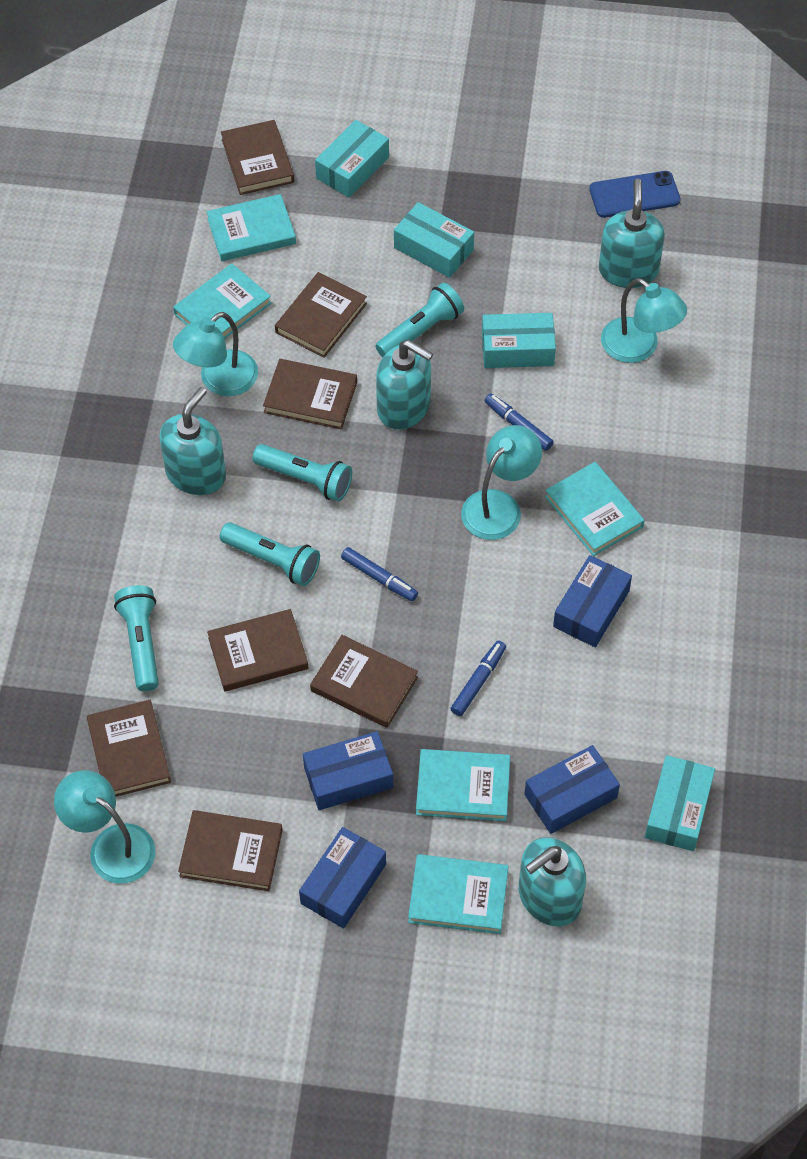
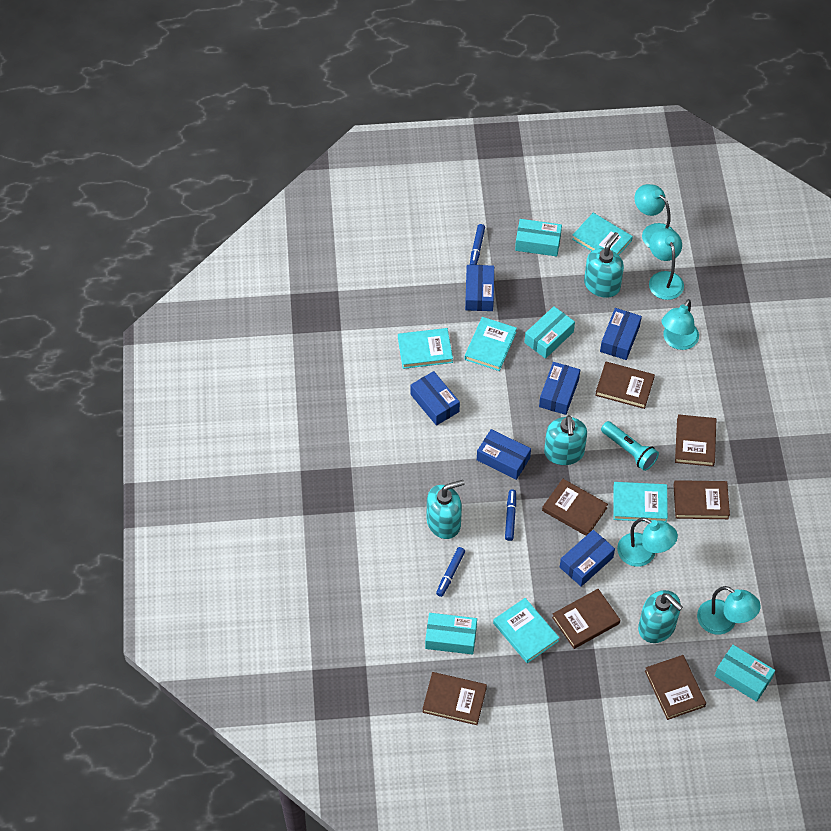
blue box: 4 -> 6
blue phone: 1 -> 0
turquoise flashlight: 4 -> 1
turquoise lamp: 4 -> 5

